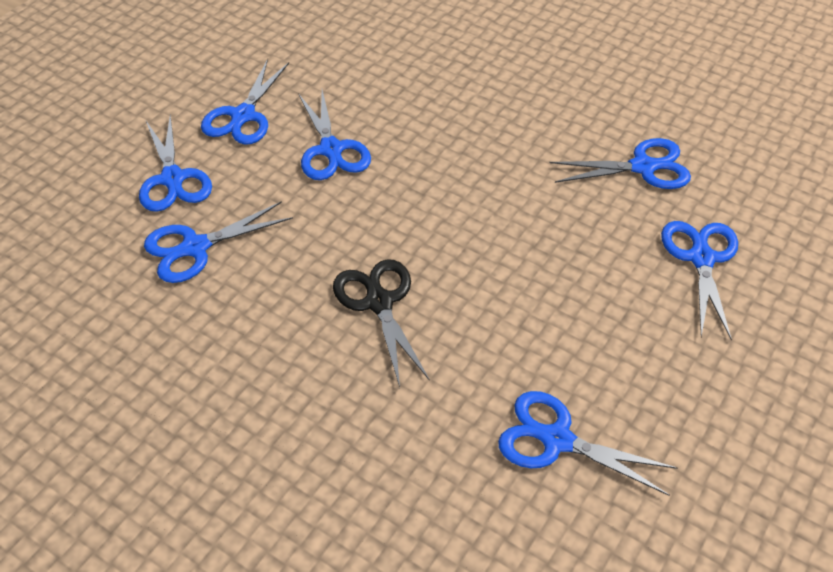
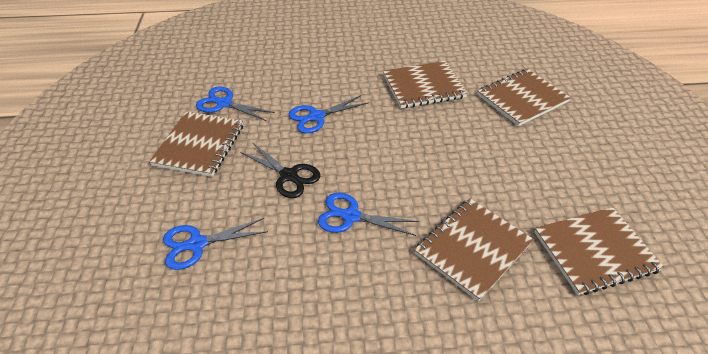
blue scissors: 7 -> 4
brown notebook: 0 -> 5

